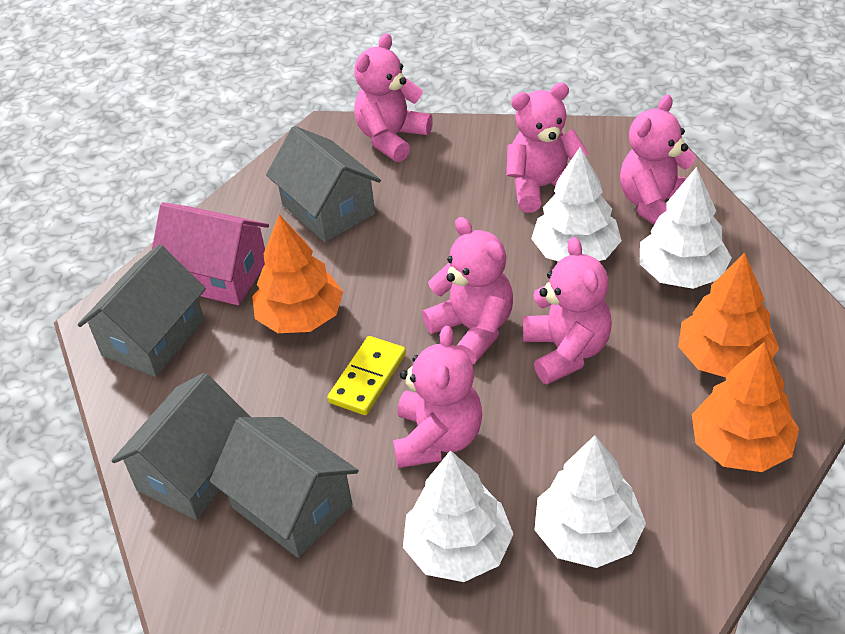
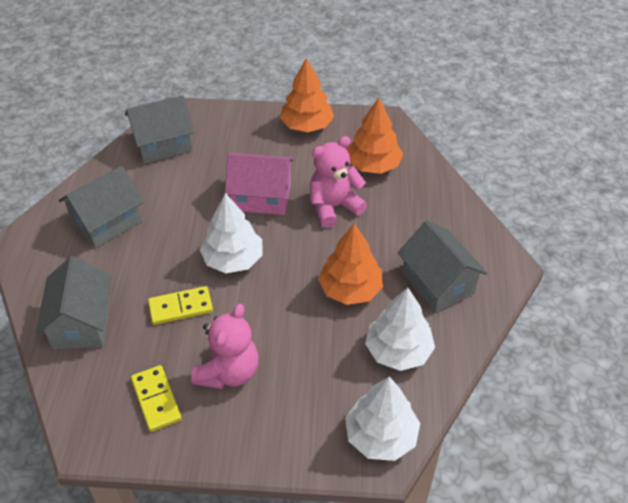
pink teddy bear: 6 -> 2
white tree: 4 -> 3
yellow domino: 1 -> 2

